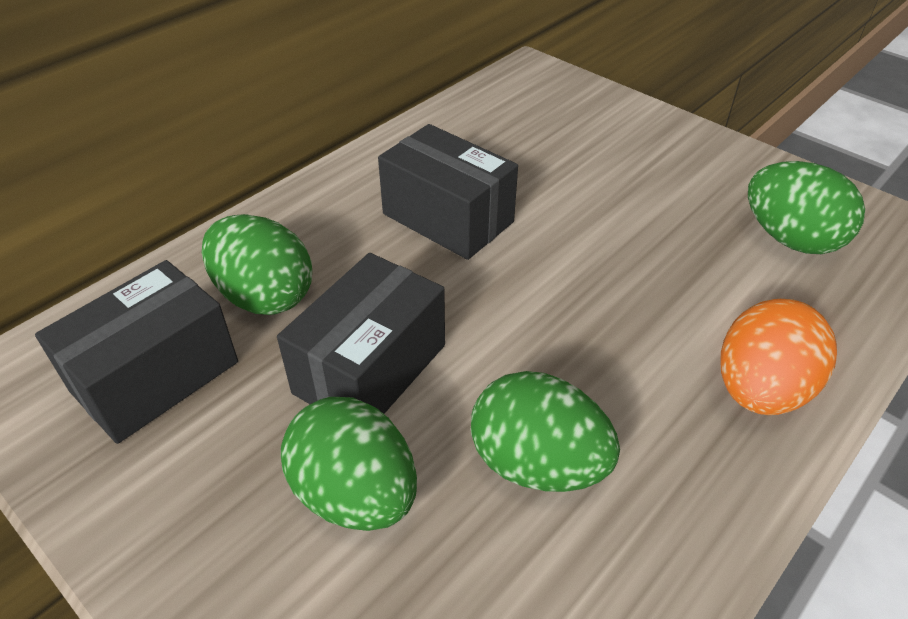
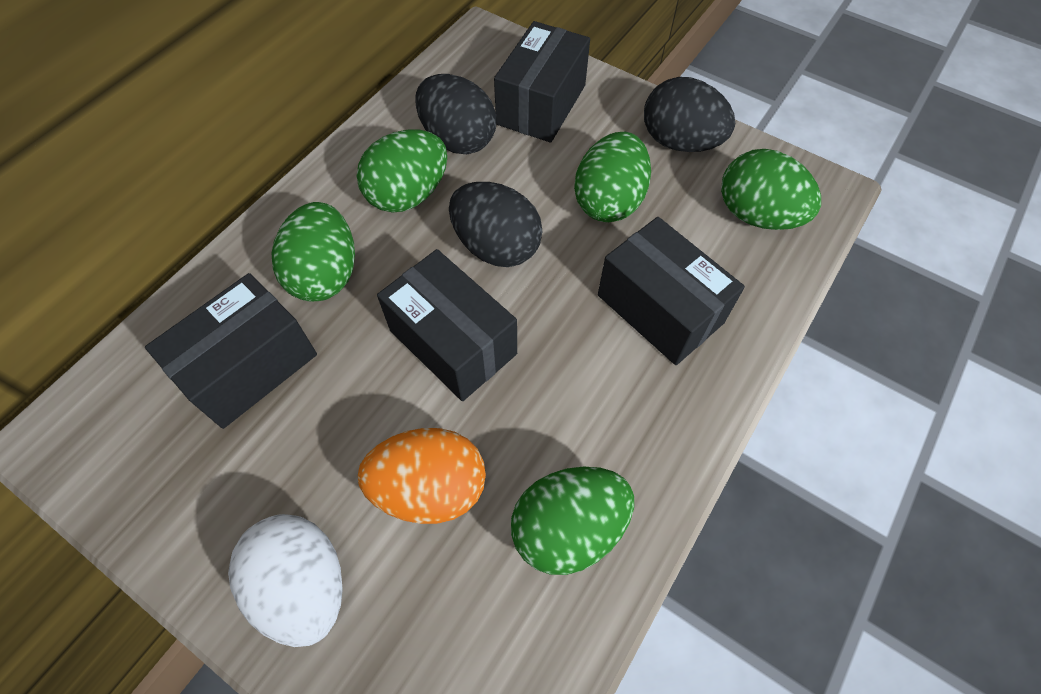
black box: 3 -> 4
black egg: 0 -> 3
green egg: 4 -> 5
white egg: 0 -> 1

